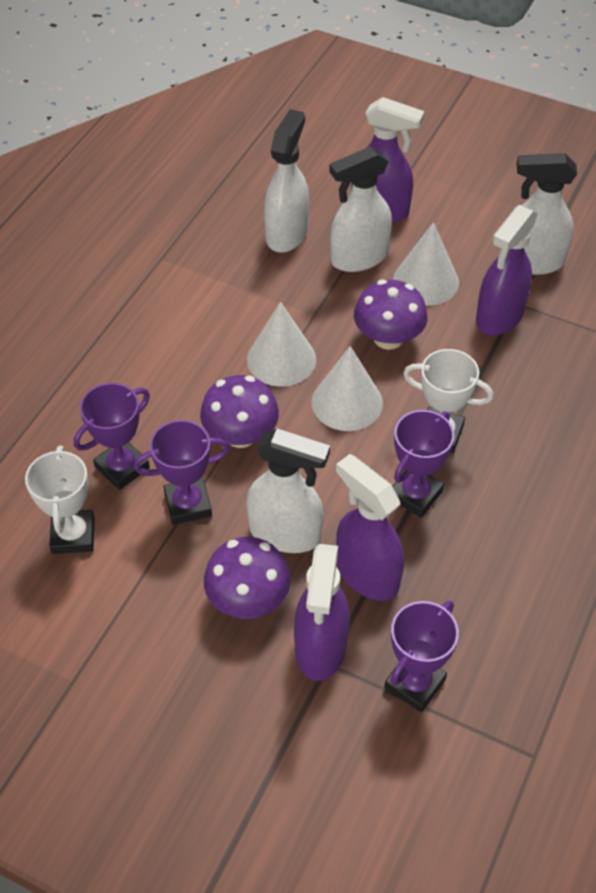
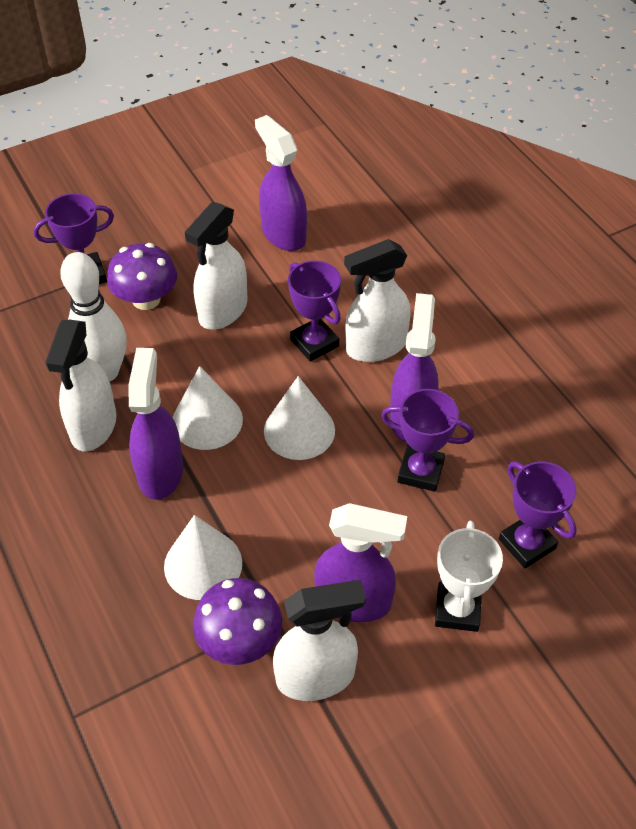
purple mushroom: 3 -> 2
white bowling pin: 0 -> 1
white trophy: 2 -> 1

